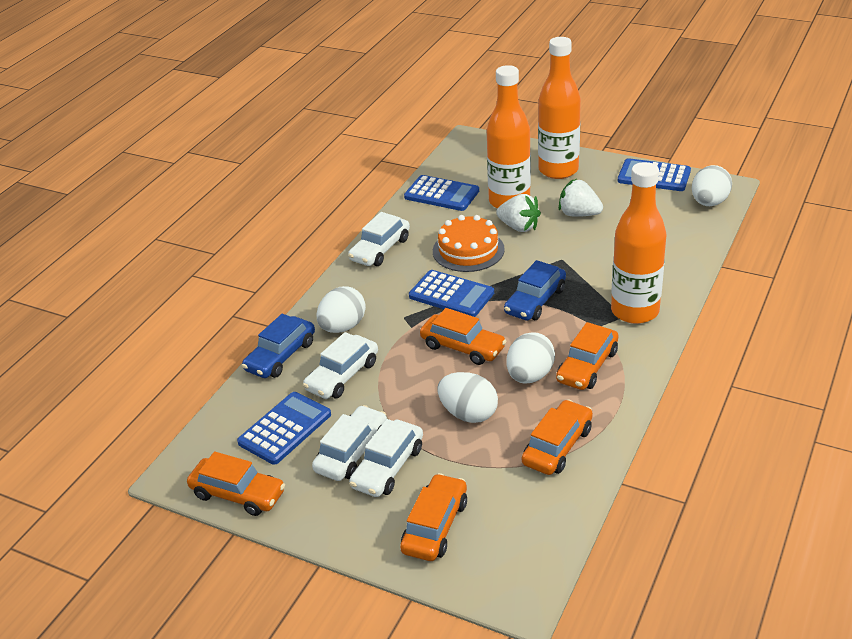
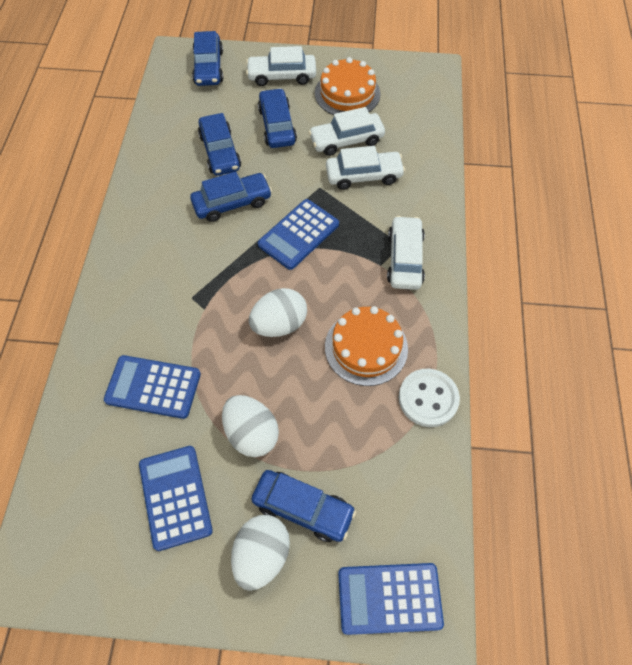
blue car: 2 -> 5
orange bottle: 3 -> 0
orange cake: 1 -> 2
orange car: 5 -> 0
white button: 0 -> 1
white egg: 4 -> 3
white strawberry: 2 -> 0

